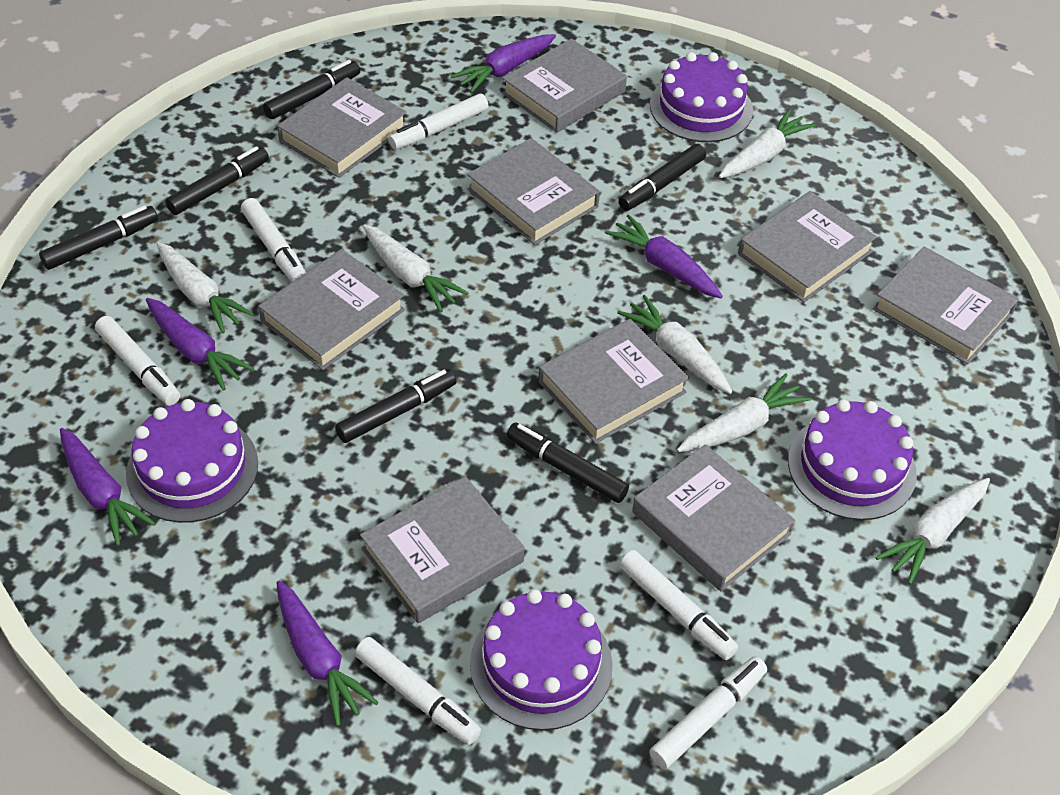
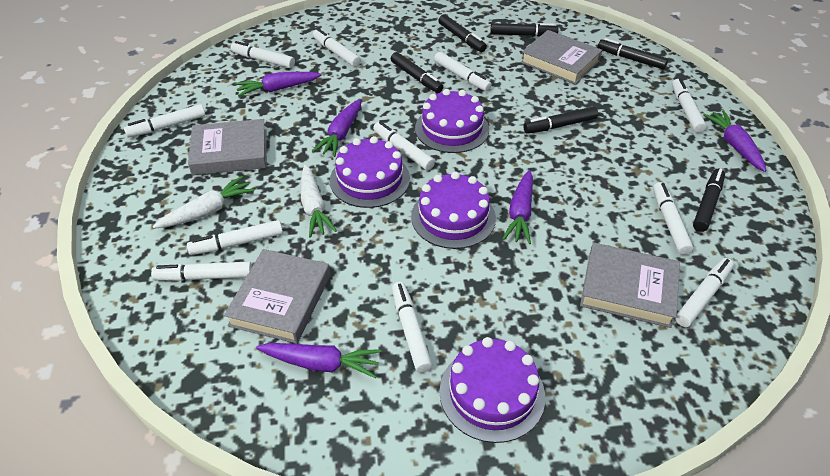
grey book: 9 -> 4
white carrot: 6 -> 2
white marker: 6 -> 11

